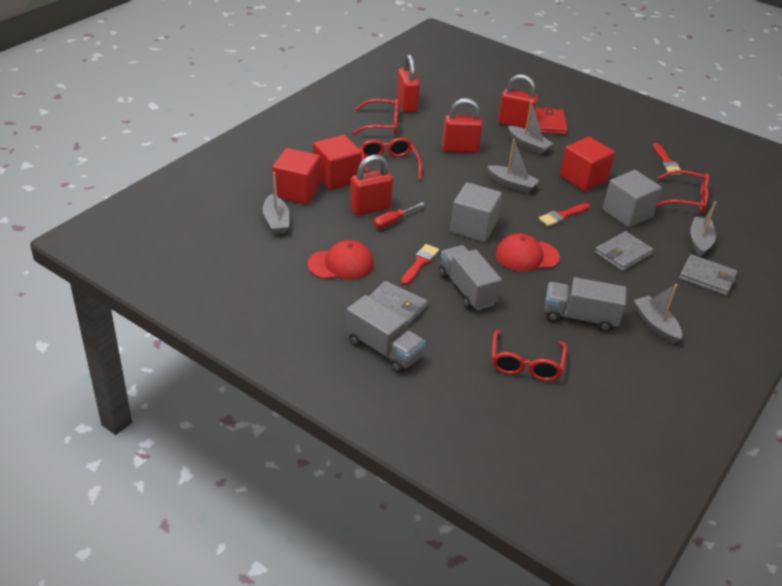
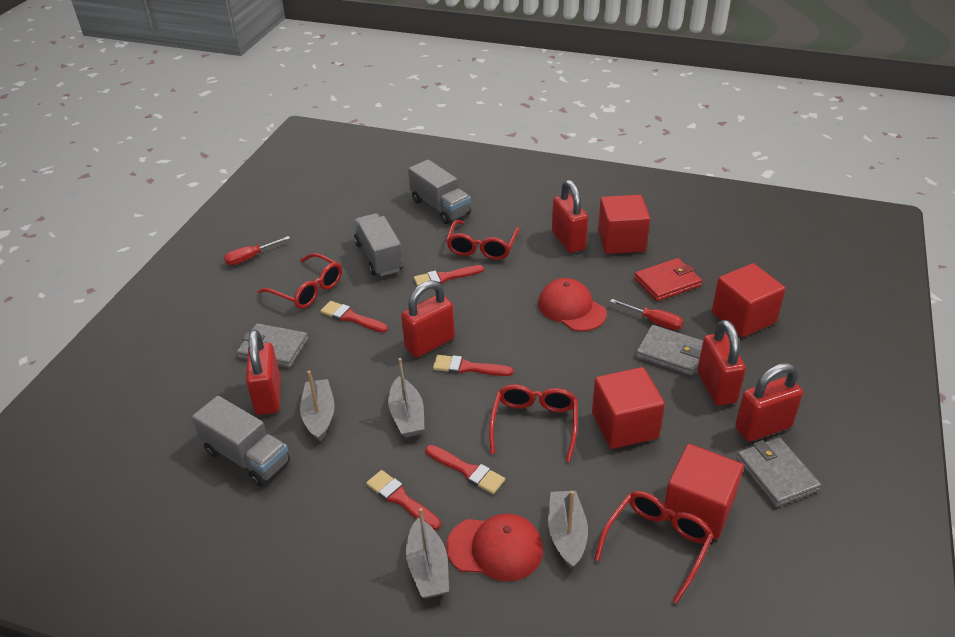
grey boat: 5 -> 4
grey cube: 2 -> 0
red brush: 3 -> 5
red cube: 3 -> 4
red padlock: 4 -> 5
red screwdriver: 1 -> 2

